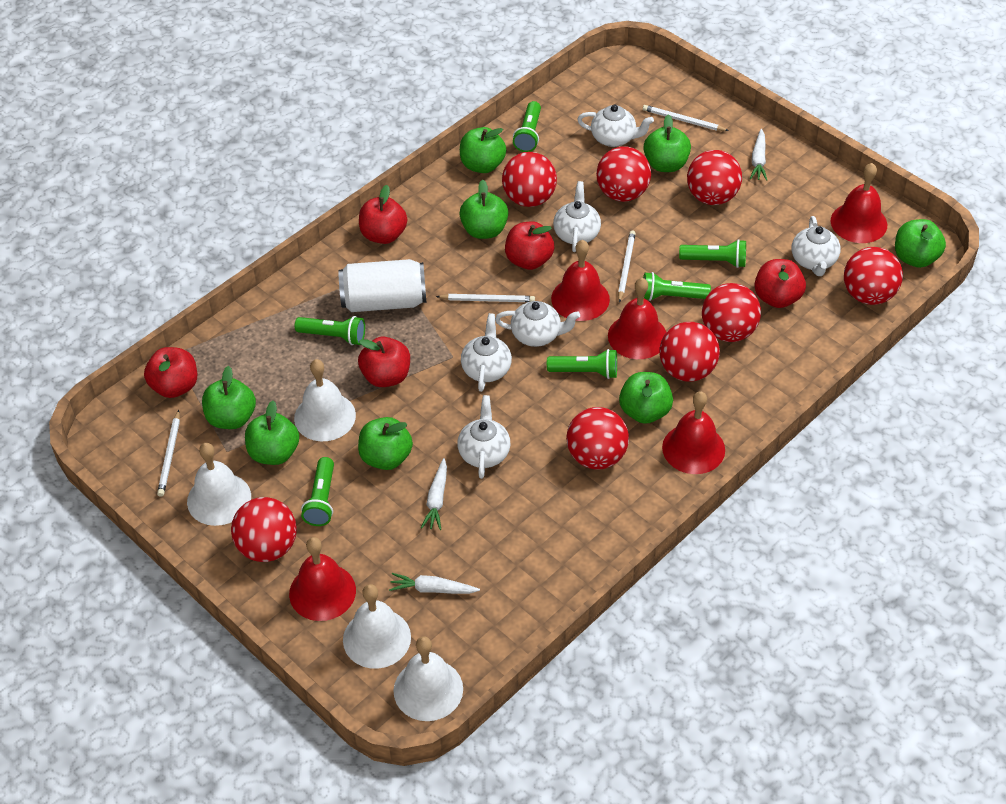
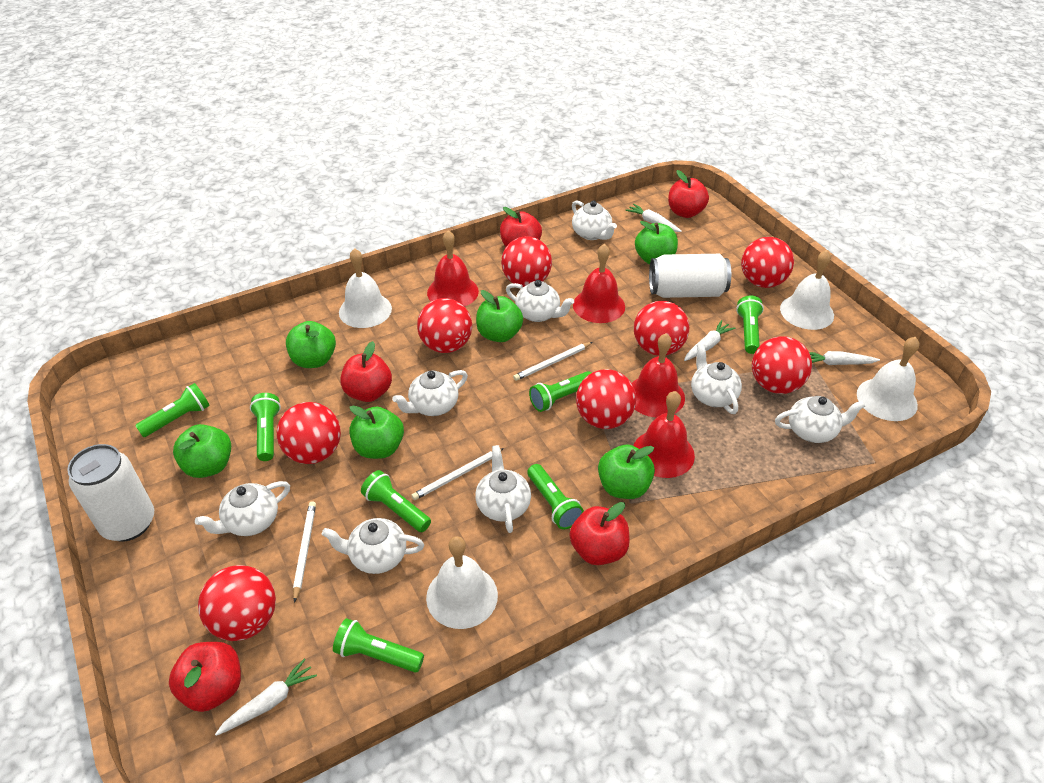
green apple: 8 -> 6
green flashlight: 6 -> 7
red bell: 5 -> 4
white can: 1 -> 2
white carrot: 3 -> 4
white pencil: 4 -> 3
white teapot: 6 -> 8

